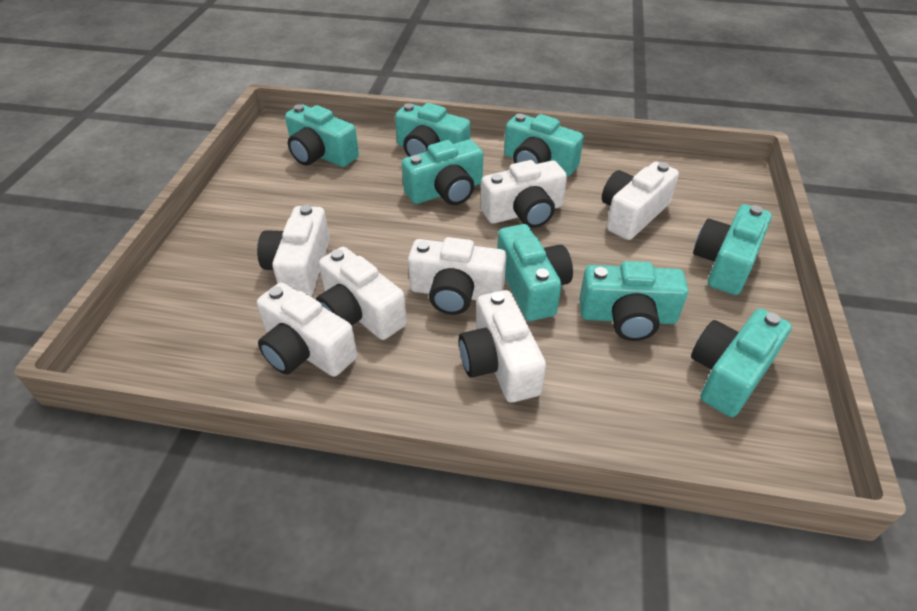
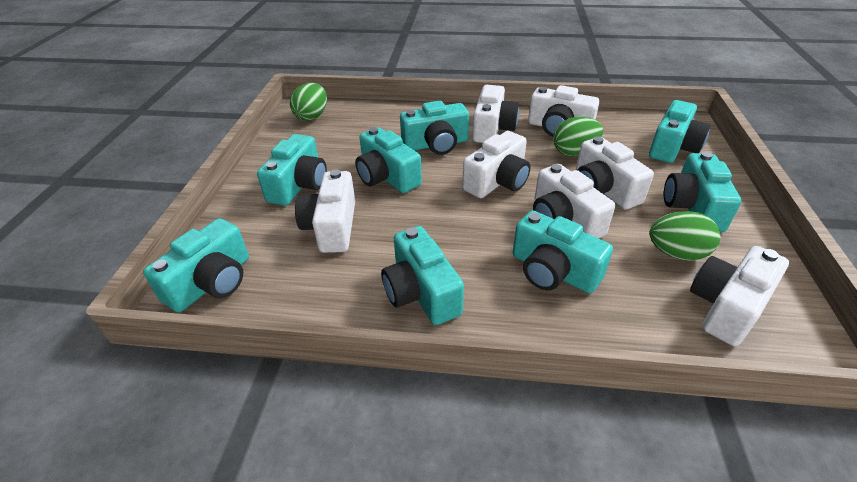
green egg: 0 -> 3

